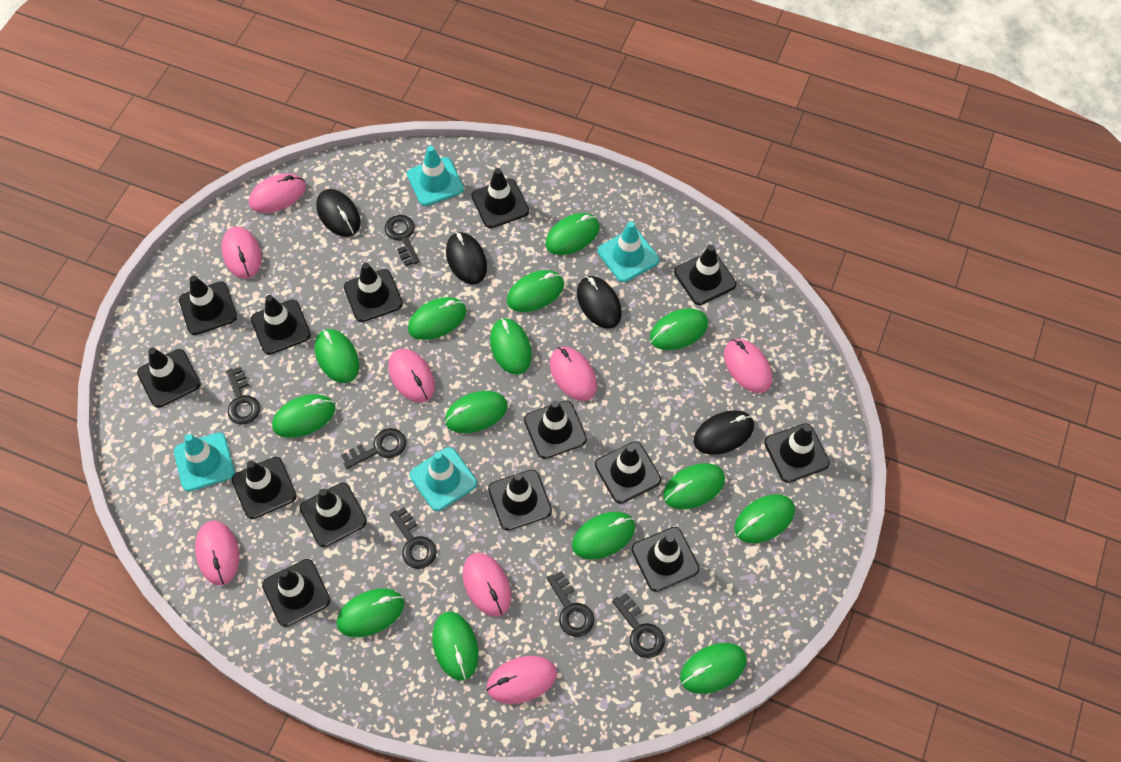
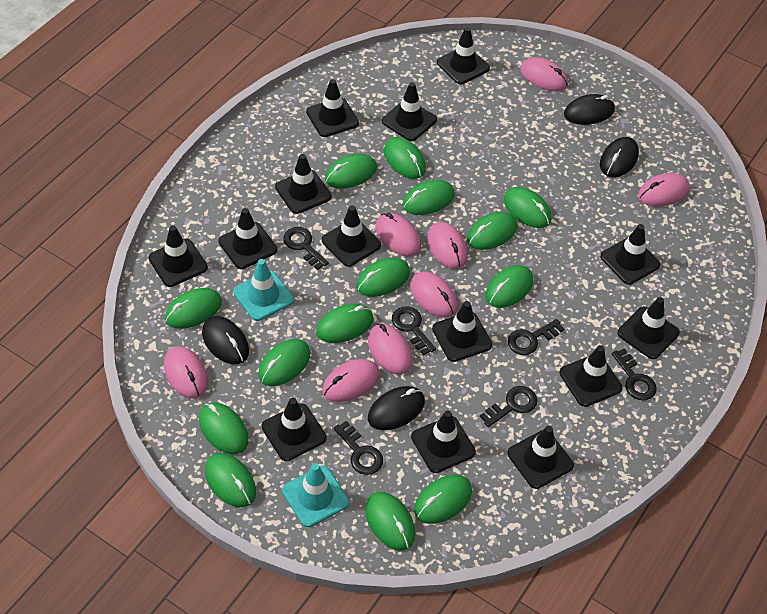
turquoise traffic cone: 4 -> 2

